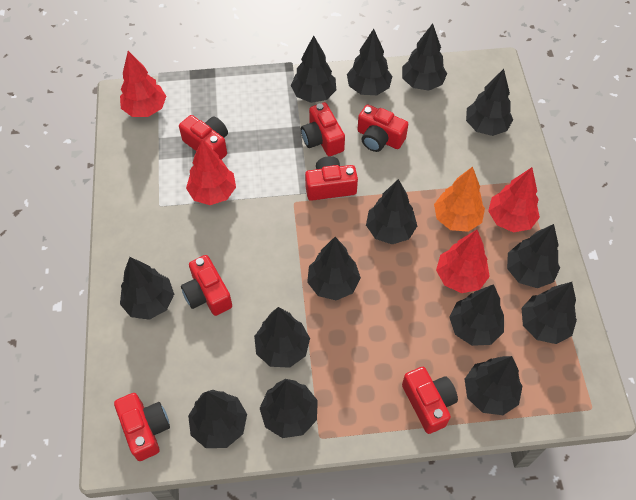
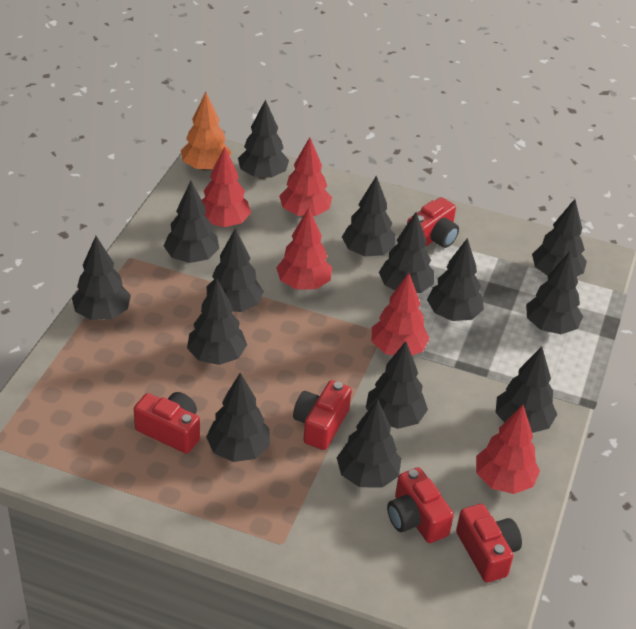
red camera: 7 -> 5
red tree: 4 -> 5

